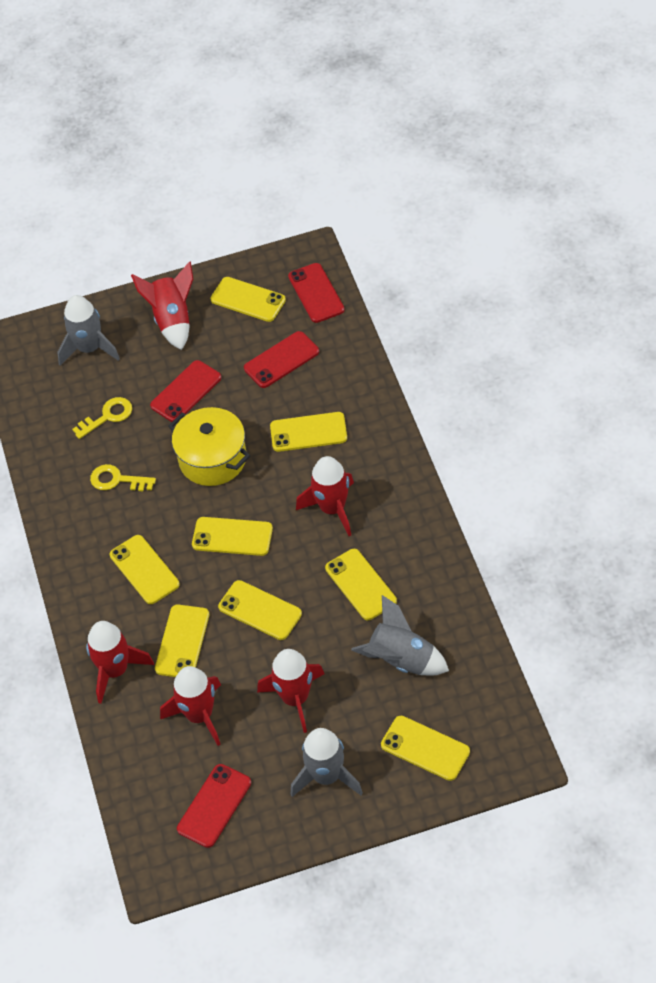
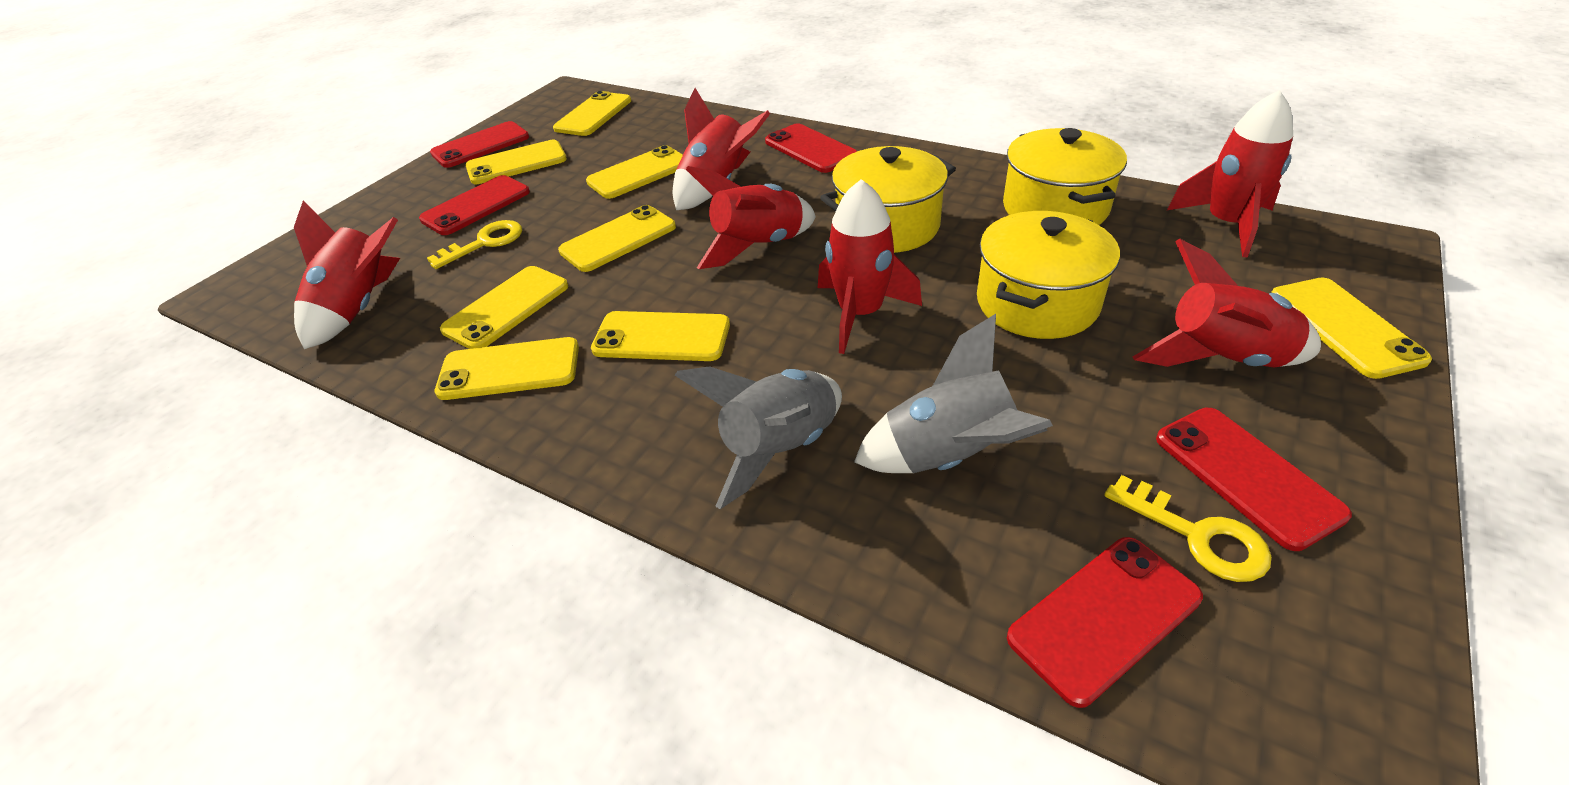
grey rocket: 3 -> 2
red phone: 4 -> 5
red rocket: 5 -> 6
yellow pot: 1 -> 3

